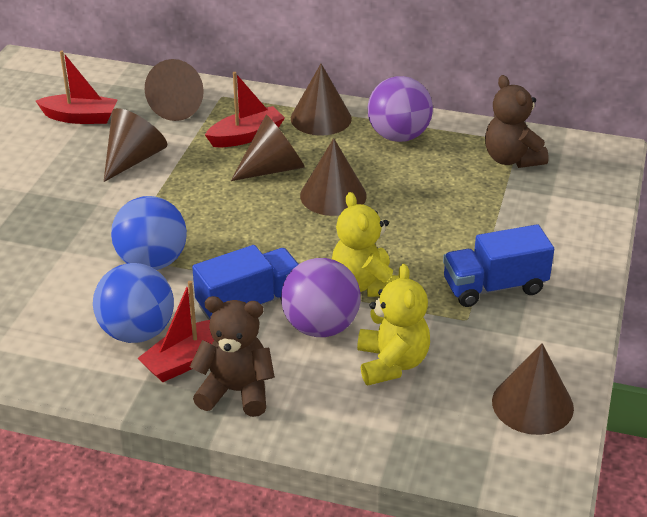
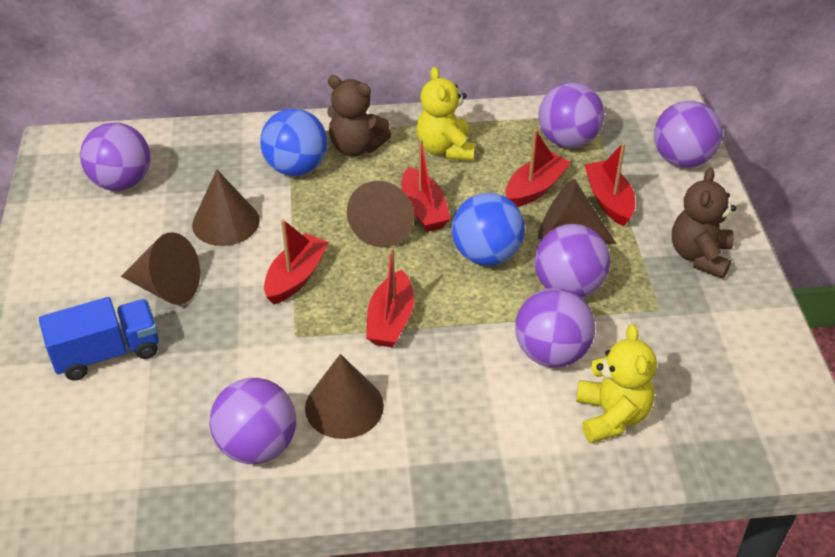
blue truck: 2 -> 1
brown cone: 6 -> 5
purple ball: 2 -> 6
red boat: 3 -> 5

